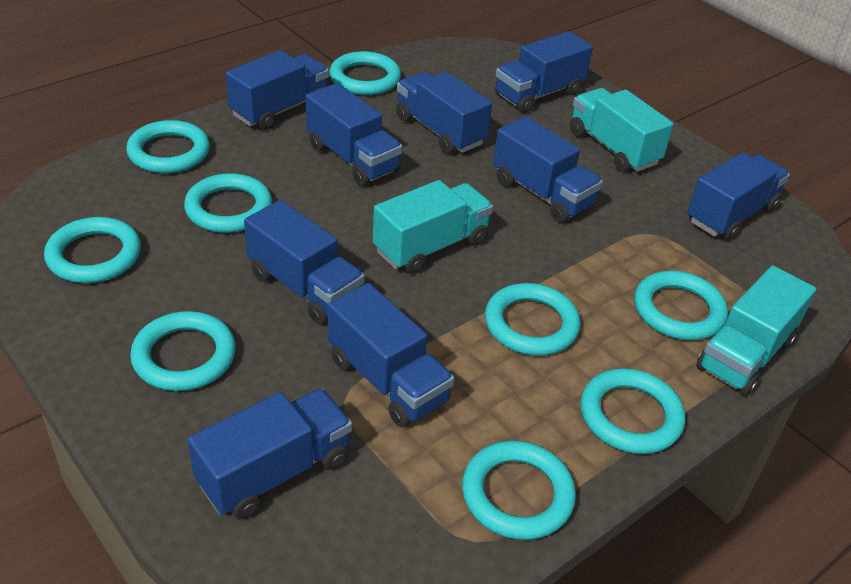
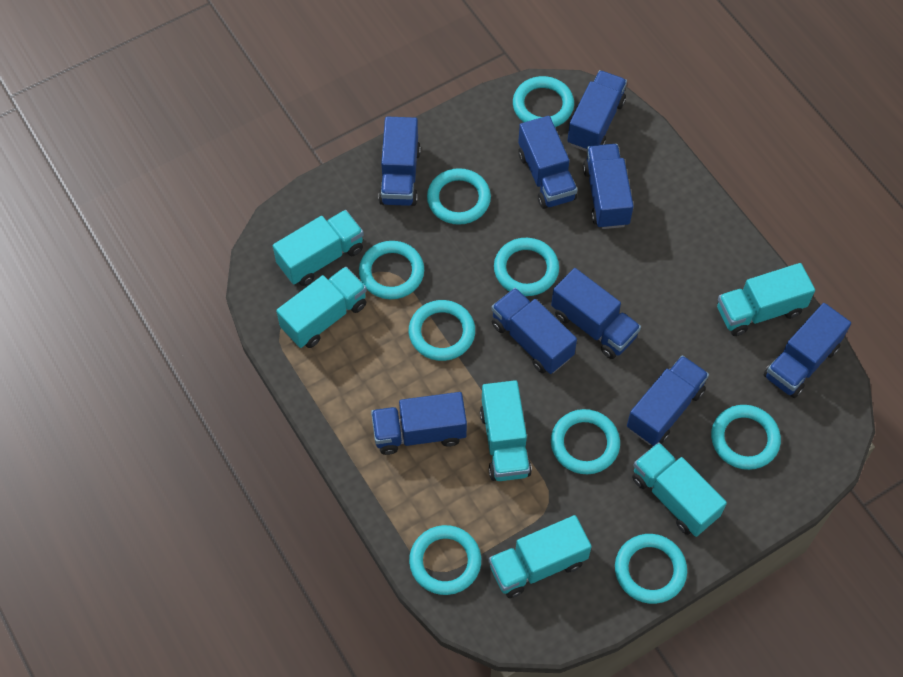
turquoise truck: 3 -> 6

